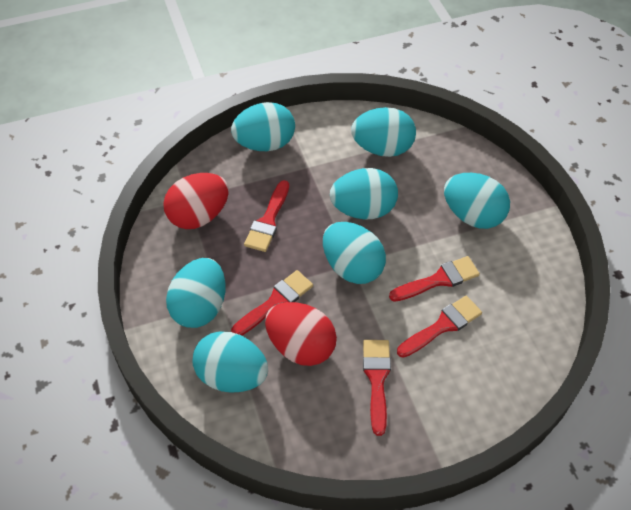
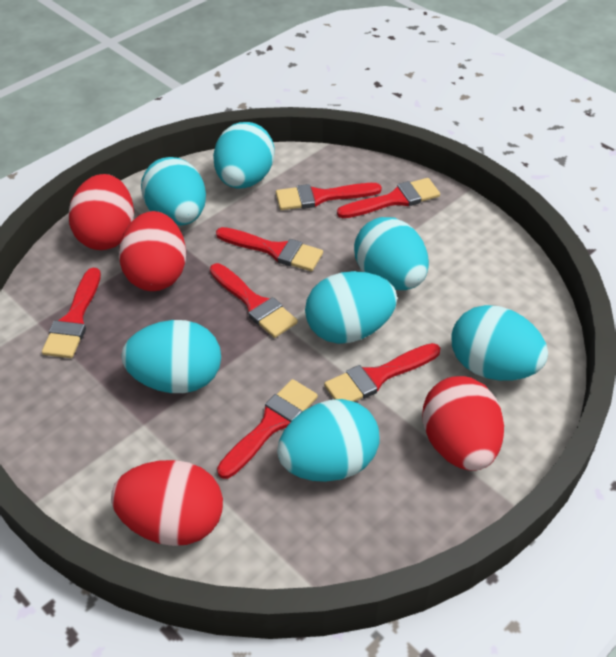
red brush: 5 -> 7
red egg: 2 -> 4

